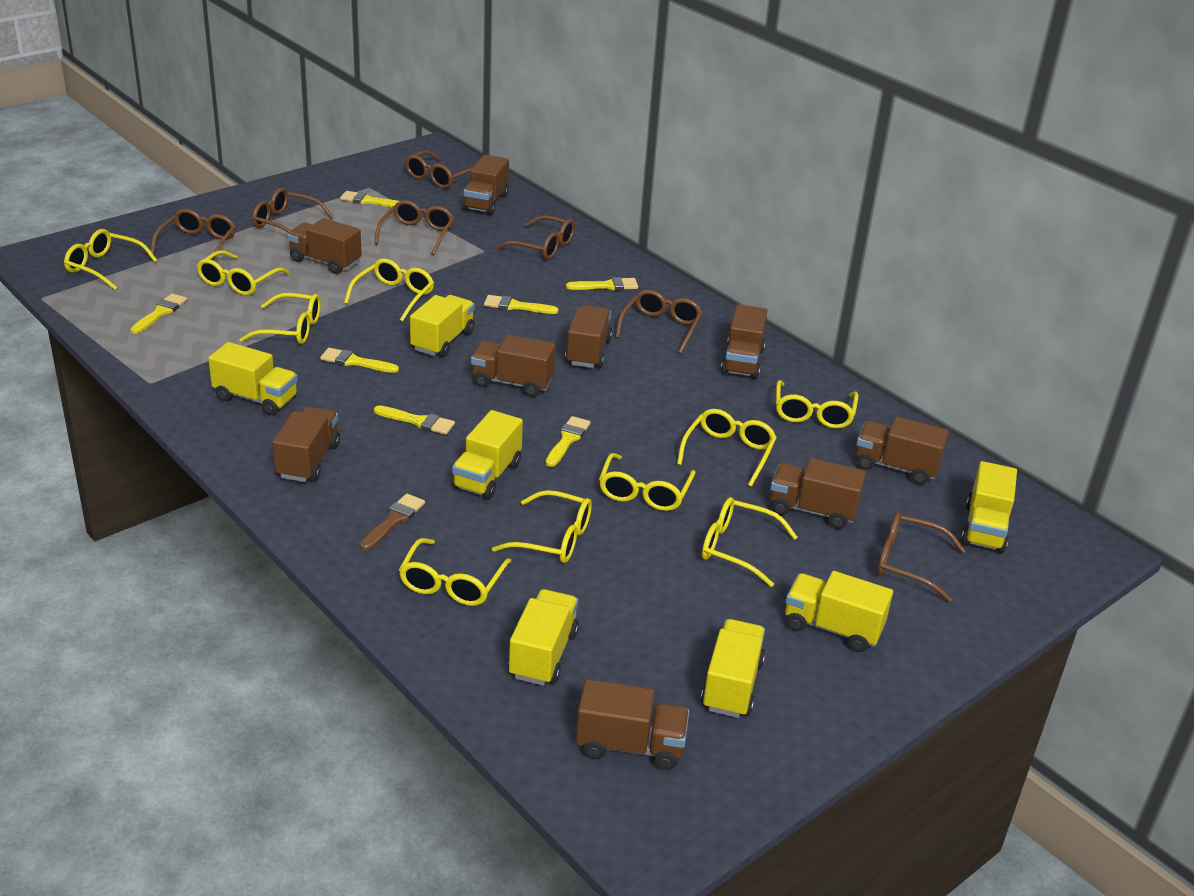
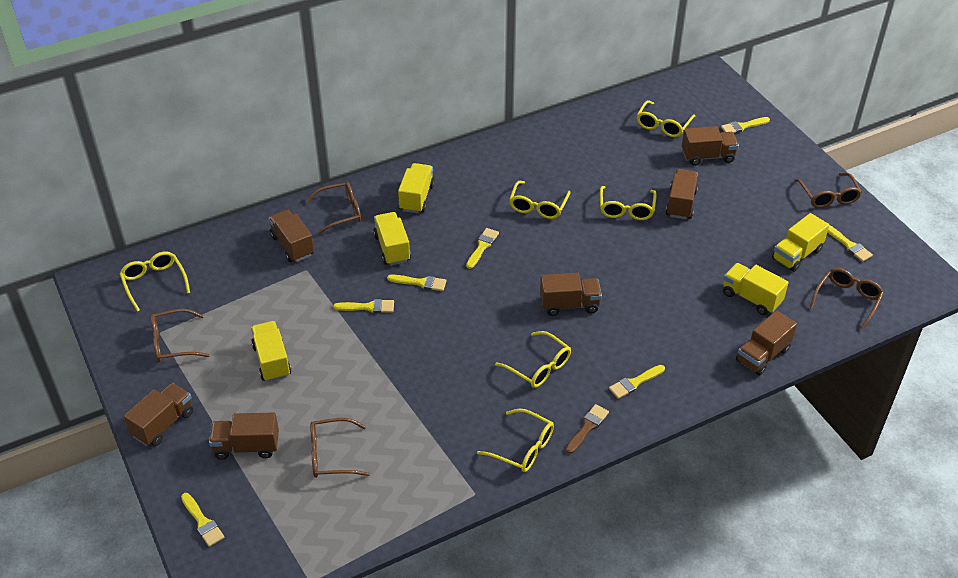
brown glasses: 7 -> 5
brown truck: 9 -> 7
yellow glasses: 10 -> 6
yellow truck: 7 -> 5

